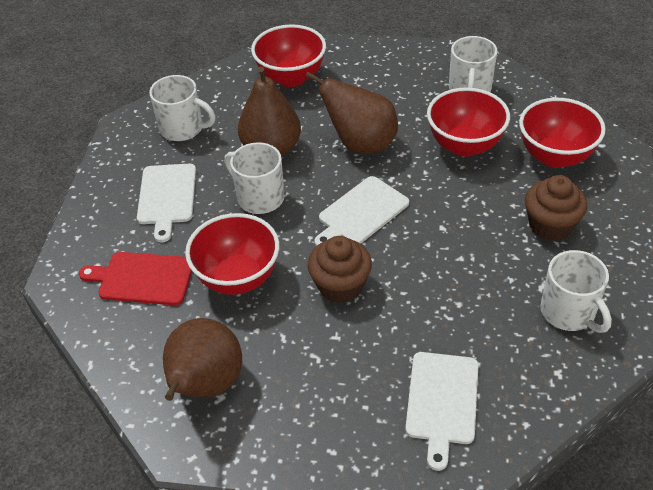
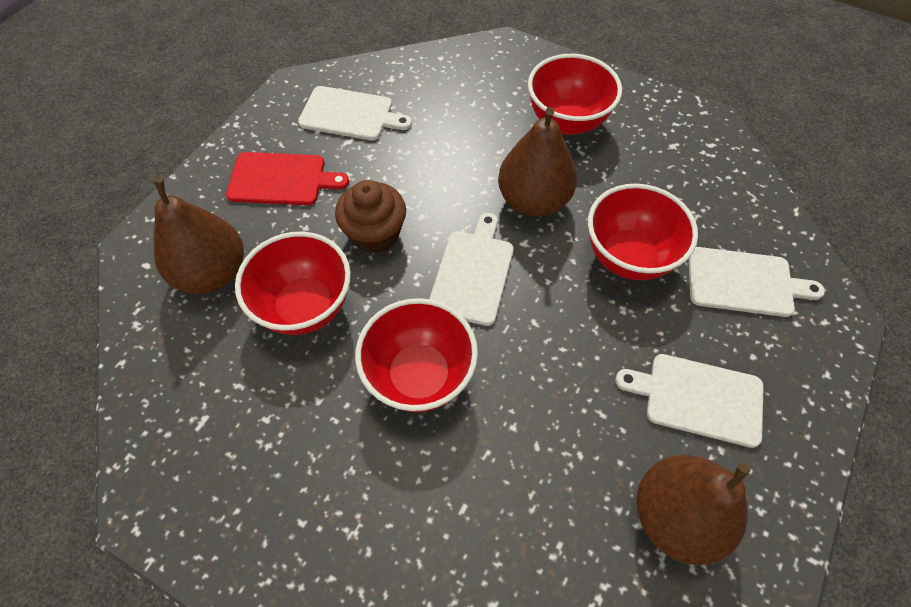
brown cupcake: 2 -> 1
white cutting board: 3 -> 4
white mug: 4 -> 0

